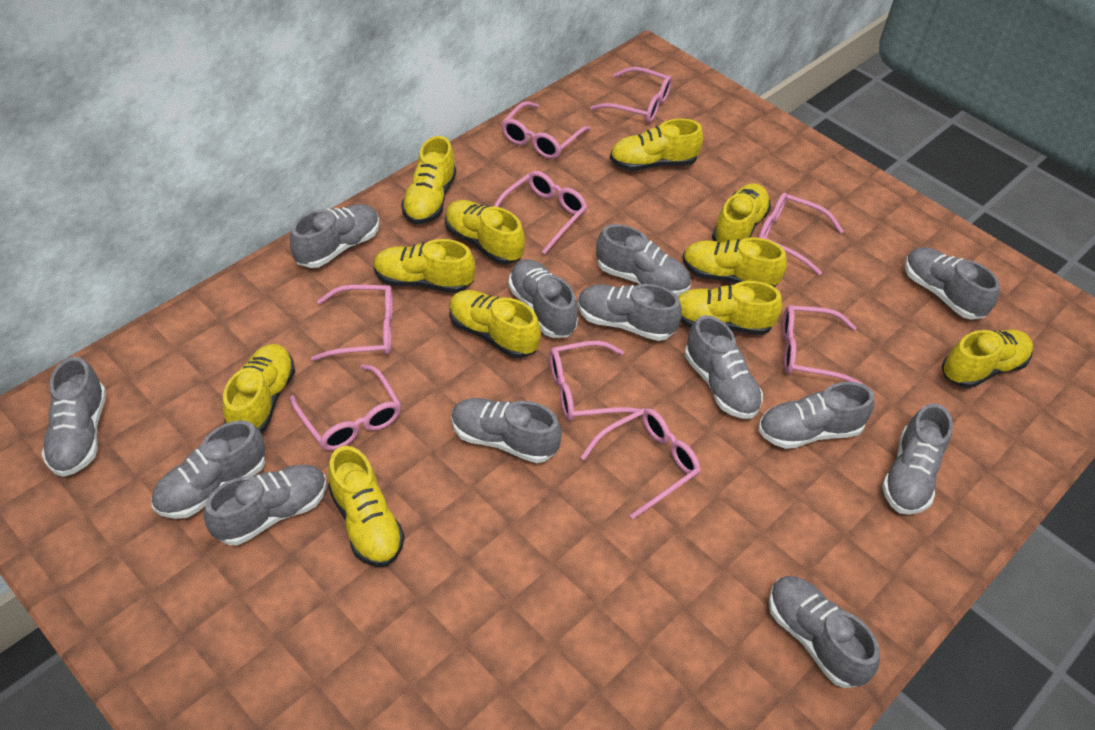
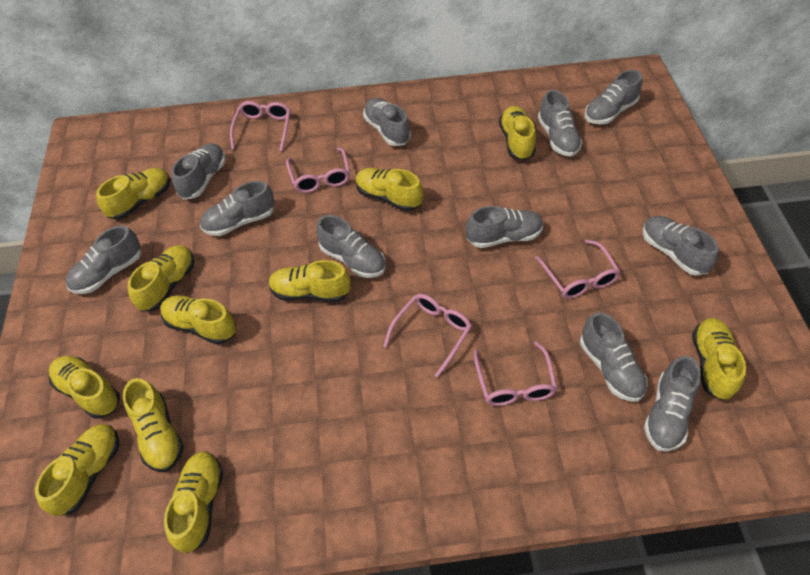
grey shoe: 13 -> 11
pink glasses: 9 -> 5

